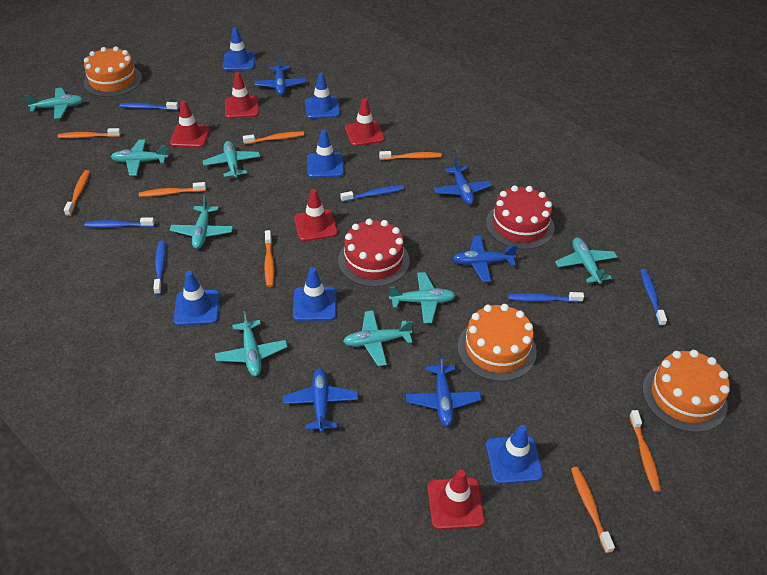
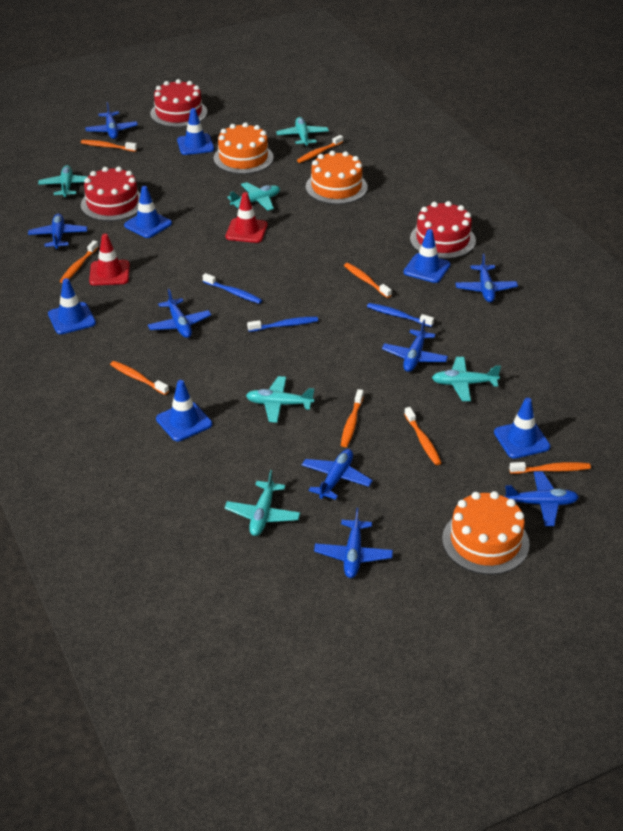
blue plane: 5 -> 8
blue toothbrush: 6 -> 3
red cake: 2 -> 3
red traffic cone: 5 -> 2
turquoise plane: 8 -> 6

